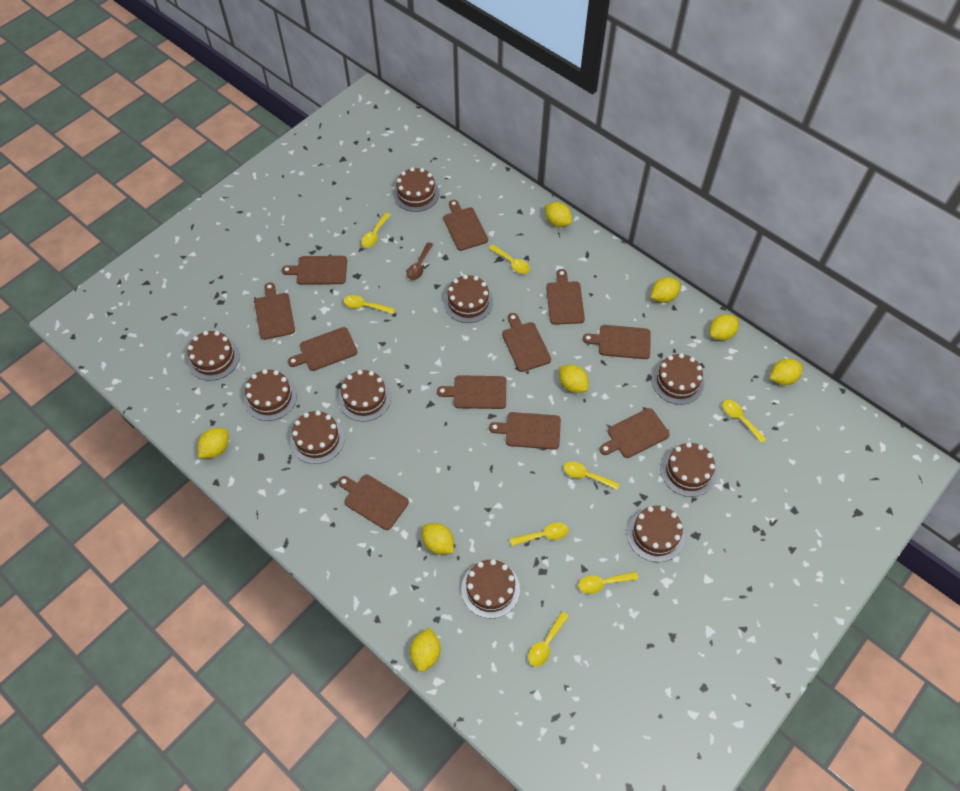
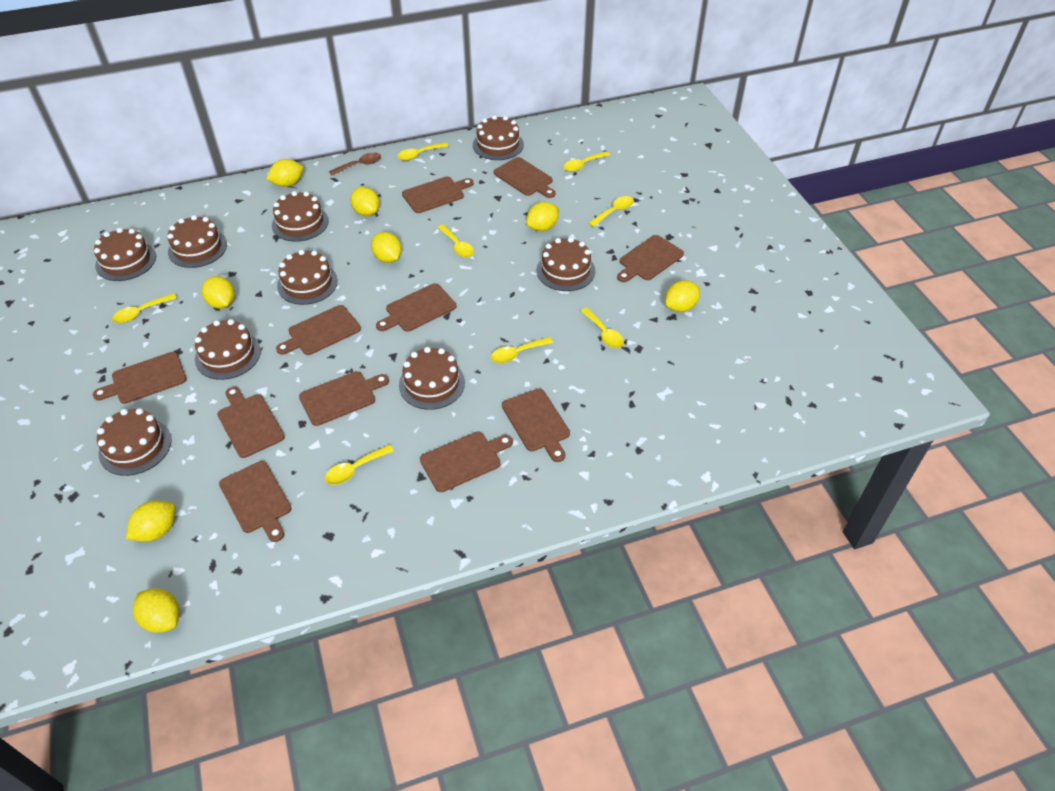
brown cake: 10 -> 9

